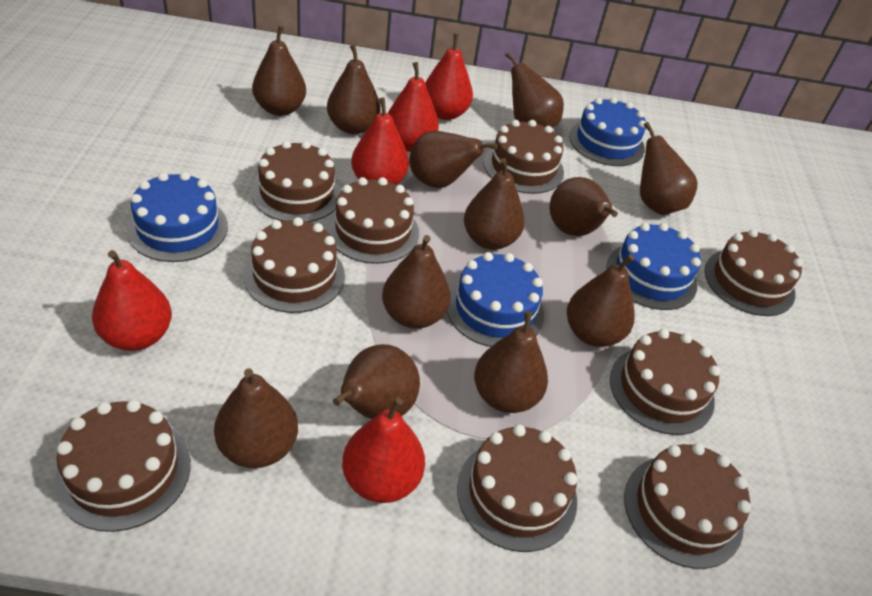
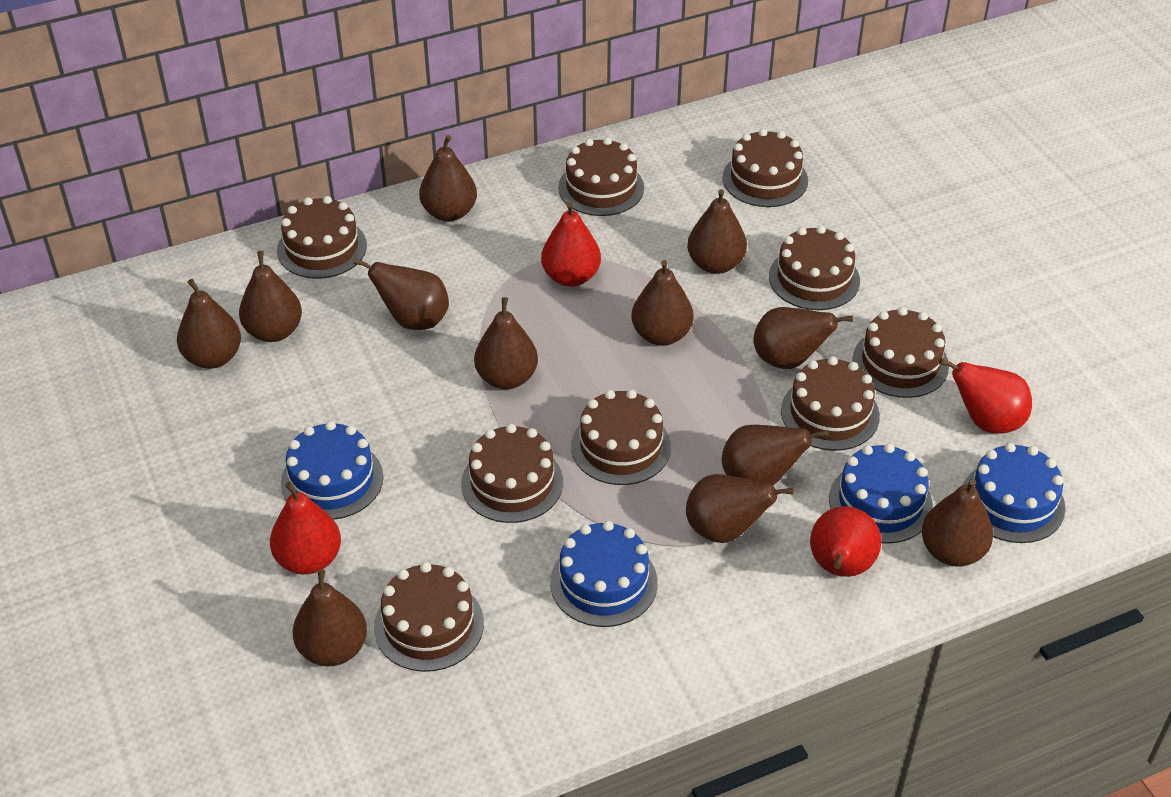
red pear: 5 -> 4

